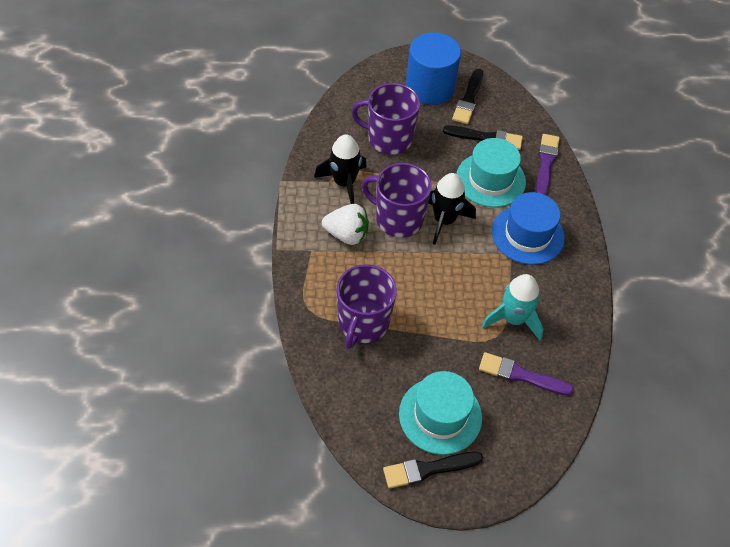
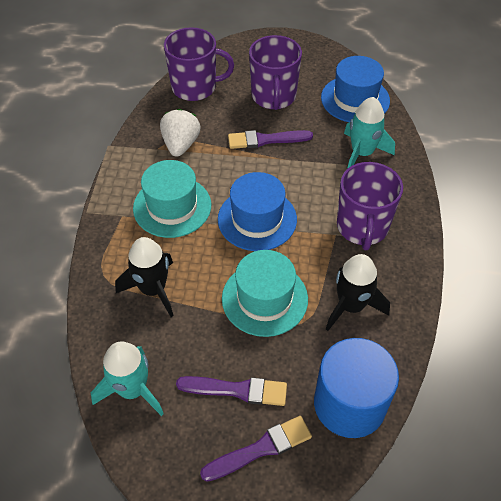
black brush: 3 -> 0
blue hat: 1 -> 2
purple brush: 2 -> 3
turquoise rocket: 1 -> 2

